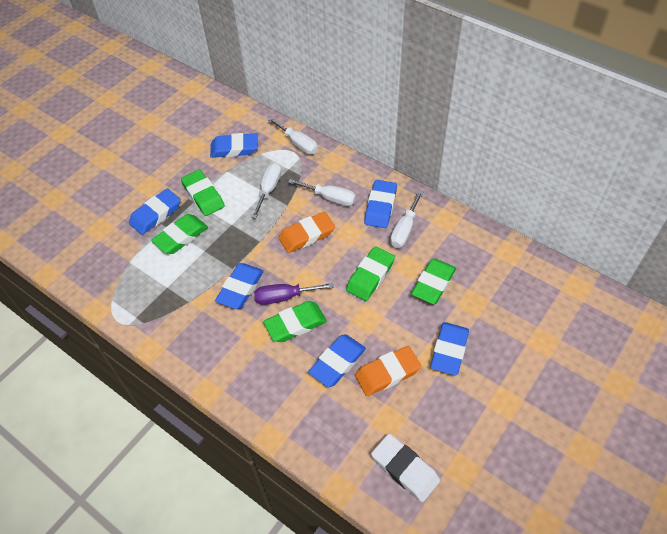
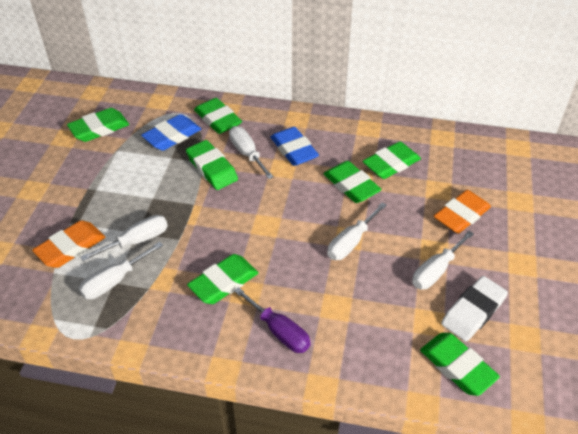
blue eraser: 6 -> 2
green eraser: 5 -> 7
white screwdriver: 4 -> 5

